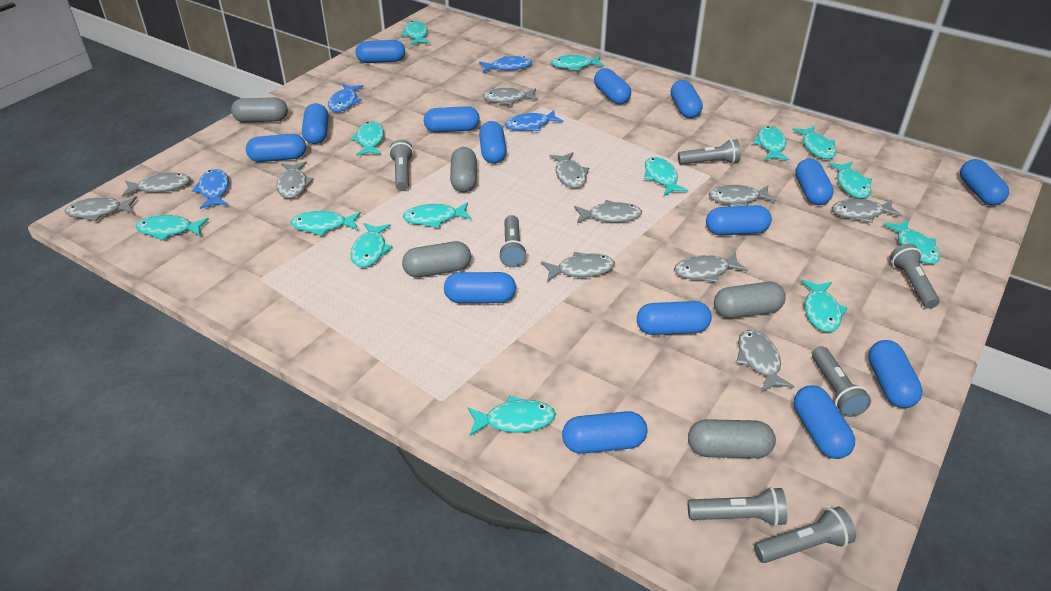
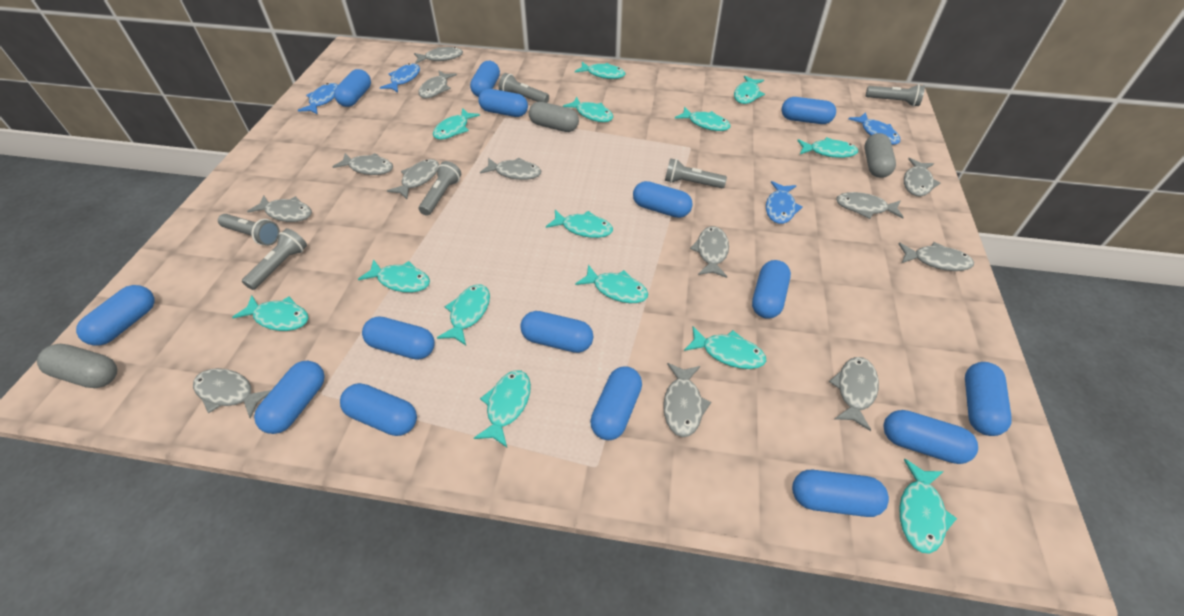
grey capsule: 5 -> 3
grey fish: 11 -> 13
grey flashlight: 7 -> 6

